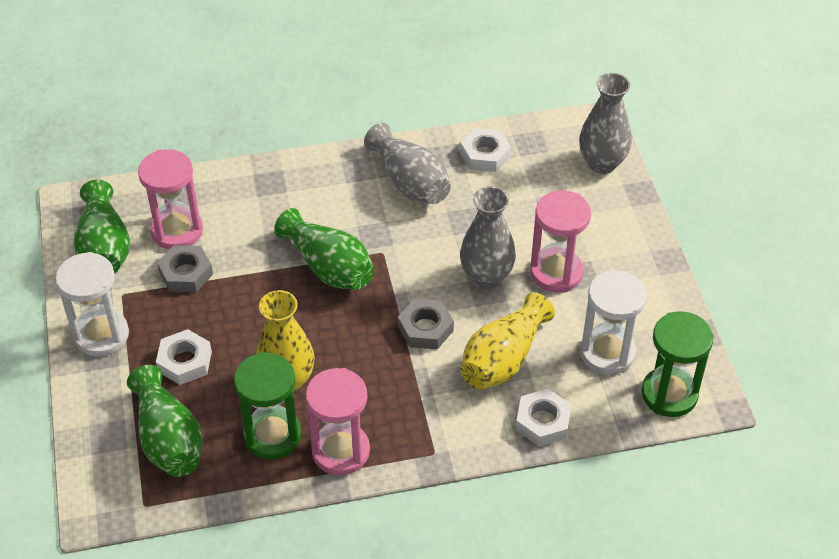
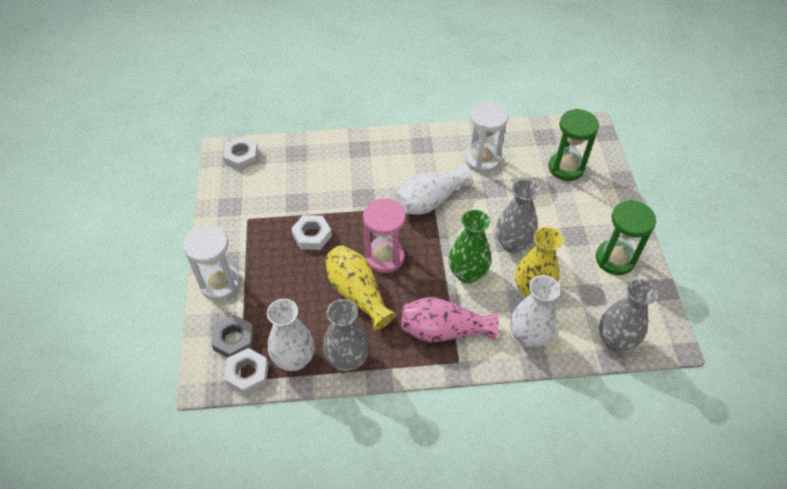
green vase: 3 -> 1
grey nut: 2 -> 1
pink hourglass: 3 -> 1
pink vase: 0 -> 1
white vase: 0 -> 3

